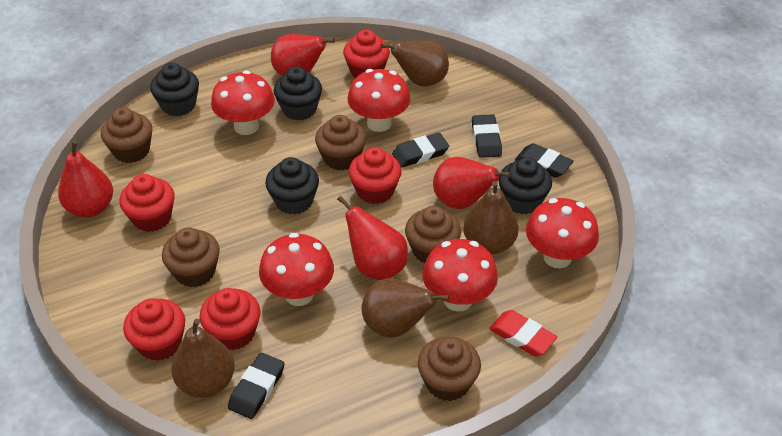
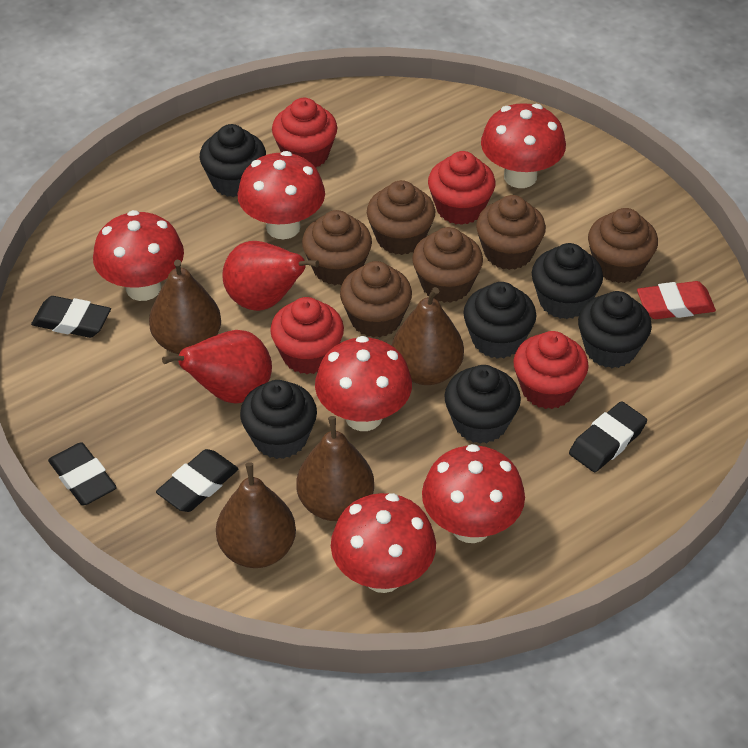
black cupcake: 4 -> 6
brown cupcake: 5 -> 6
red cupcake: 5 -> 4
red mushroom: 5 -> 6
red pear: 4 -> 2

